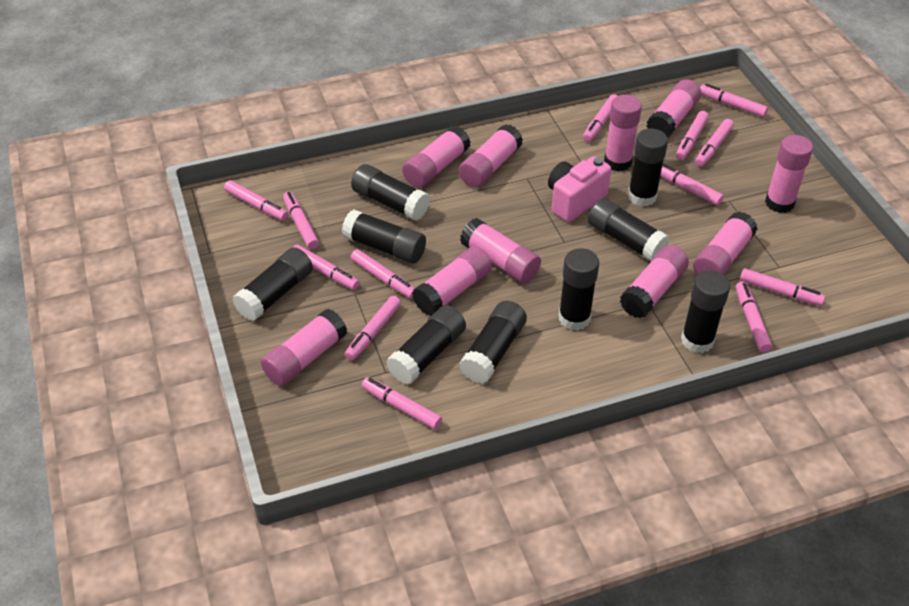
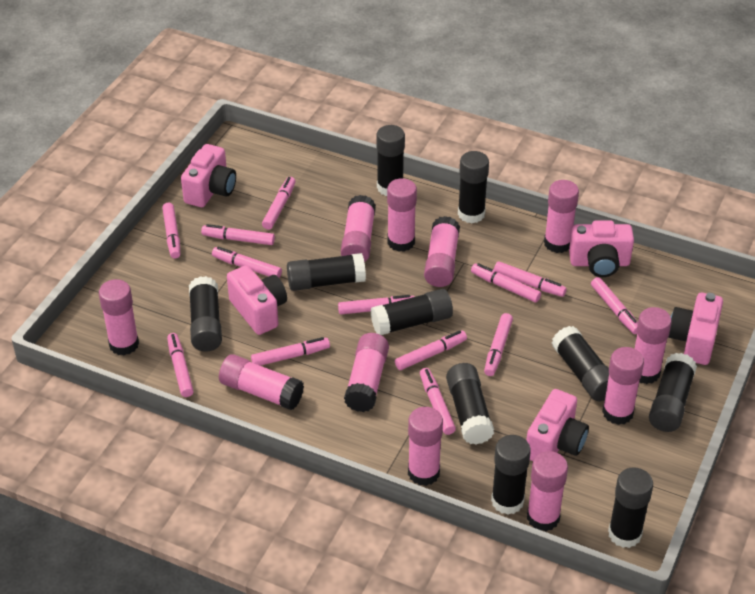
black glue stick: 9 -> 10
pink camera: 1 -> 5
pink glue stick: 10 -> 11

